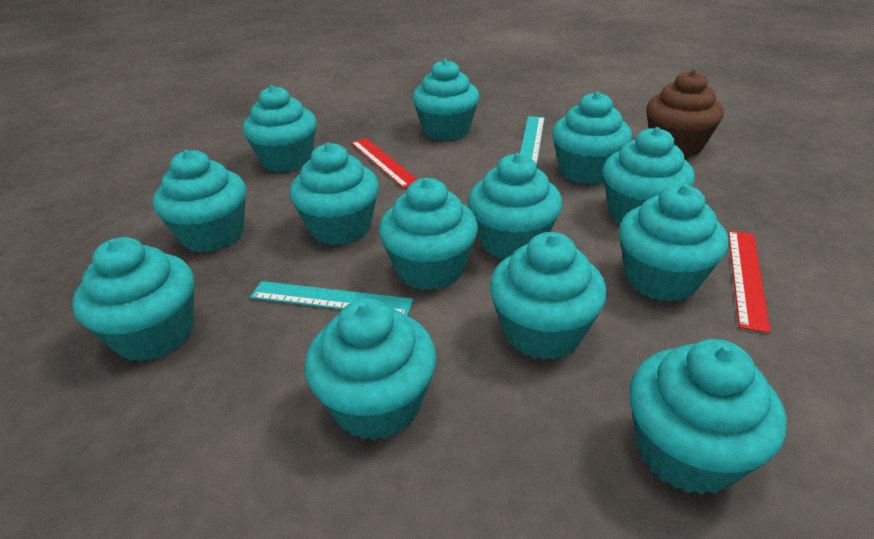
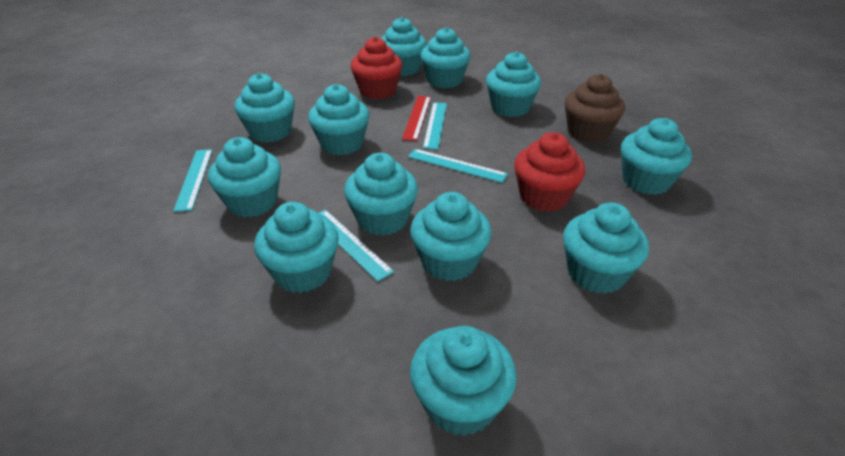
red cupcake: 0 -> 2
red ruler: 2 -> 1
turquoise cupcake: 13 -> 12
turquoise ruler: 2 -> 4

